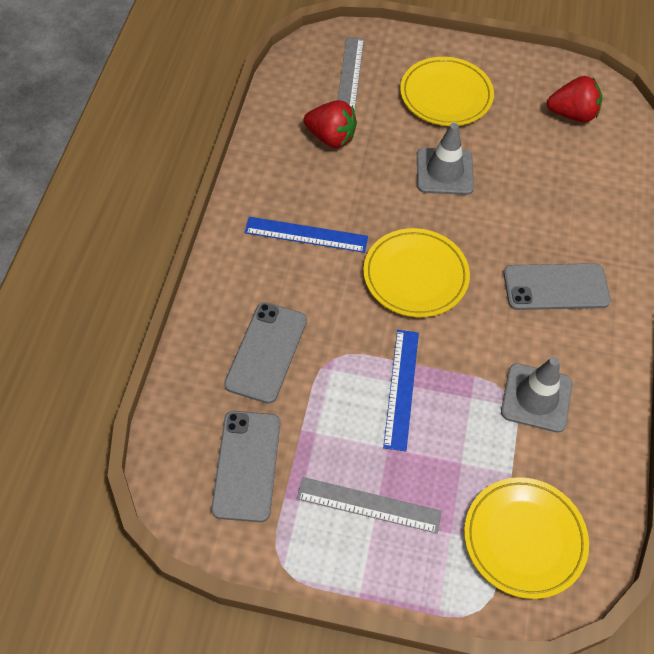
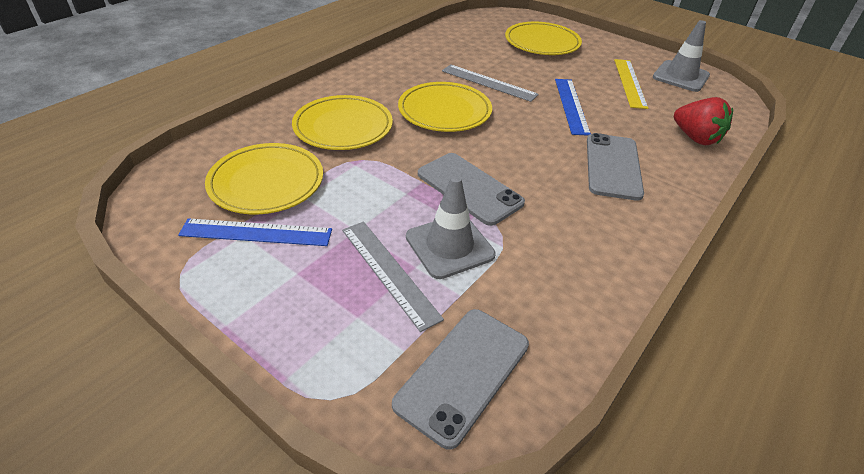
red strawberry: 2 -> 1
yellow plate: 3 -> 4
yellow ruler: 0 -> 1

